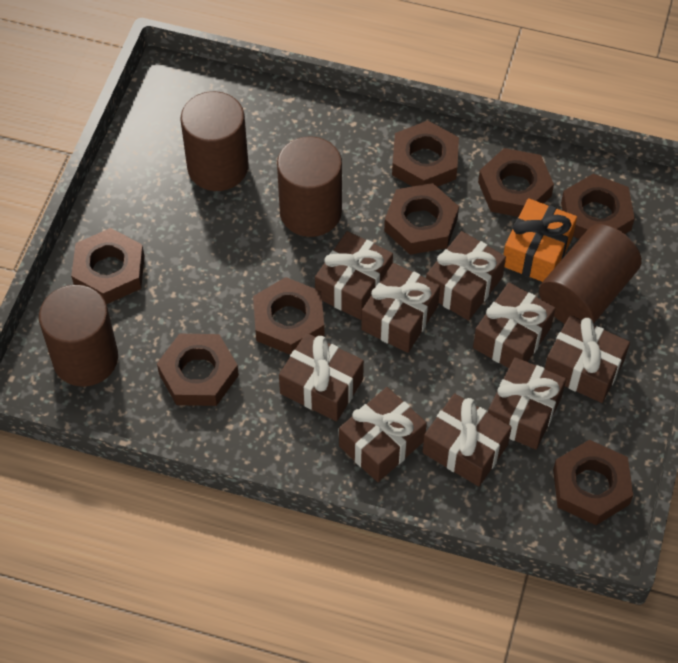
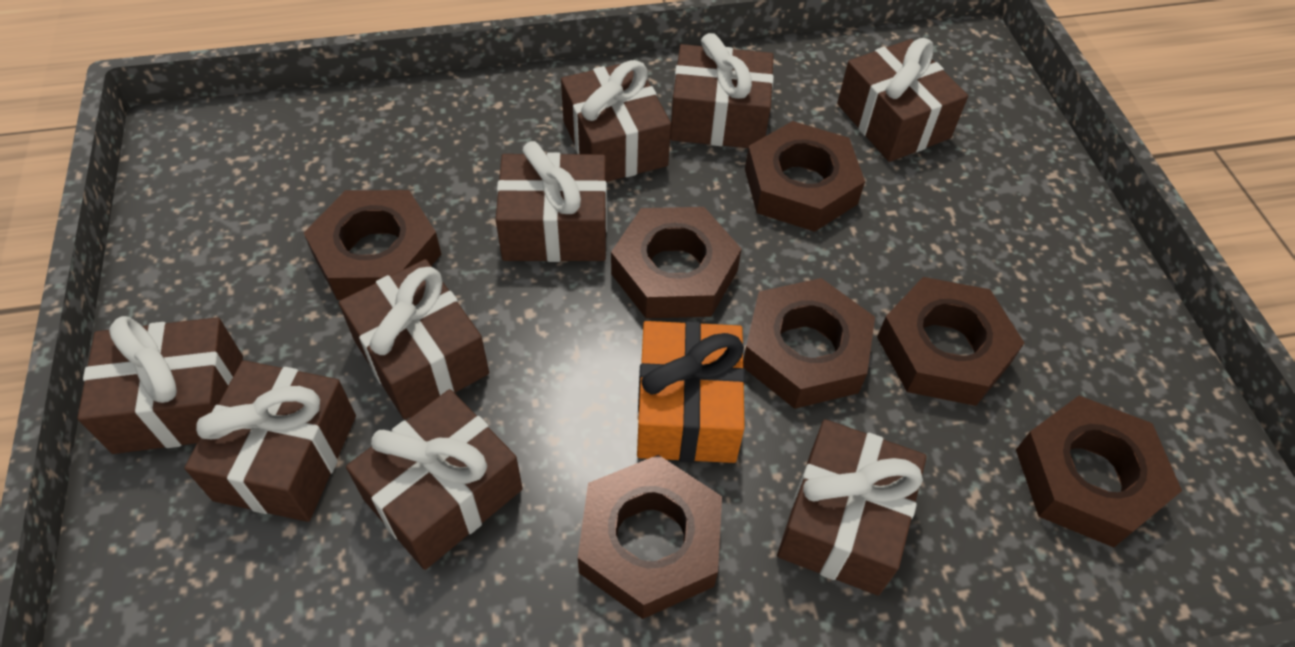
brown cylinder: 4 -> 0
brown nut: 8 -> 7

